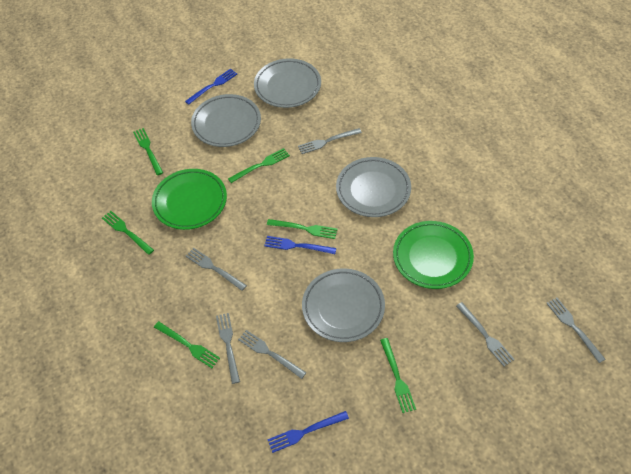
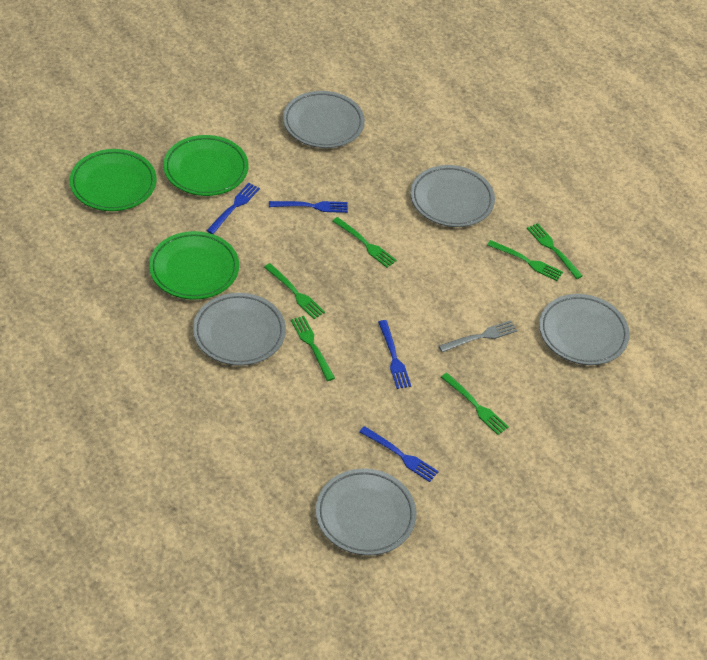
blue fork: 3 -> 4
green plate: 2 -> 3
grey fork: 6 -> 1
grey plate: 4 -> 5

